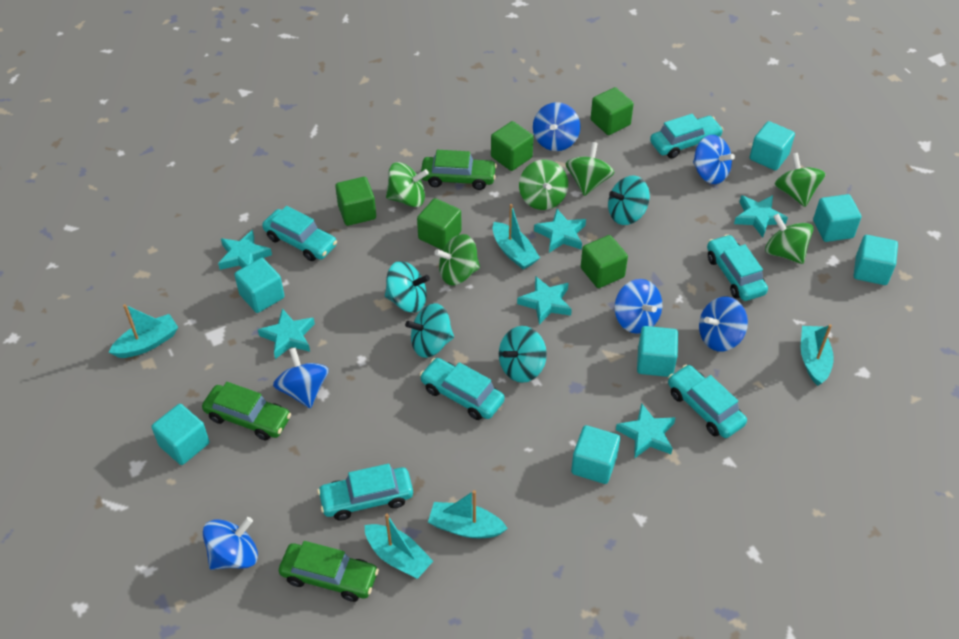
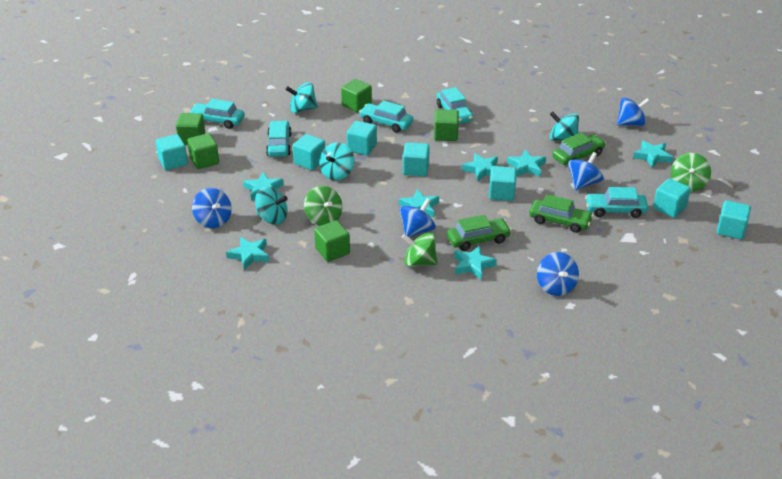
blue spinning top: 6 -> 5
green spinning top: 6 -> 3
turquoise boat: 5 -> 0
turquoise car: 6 -> 5
turquoise star: 6 -> 7

